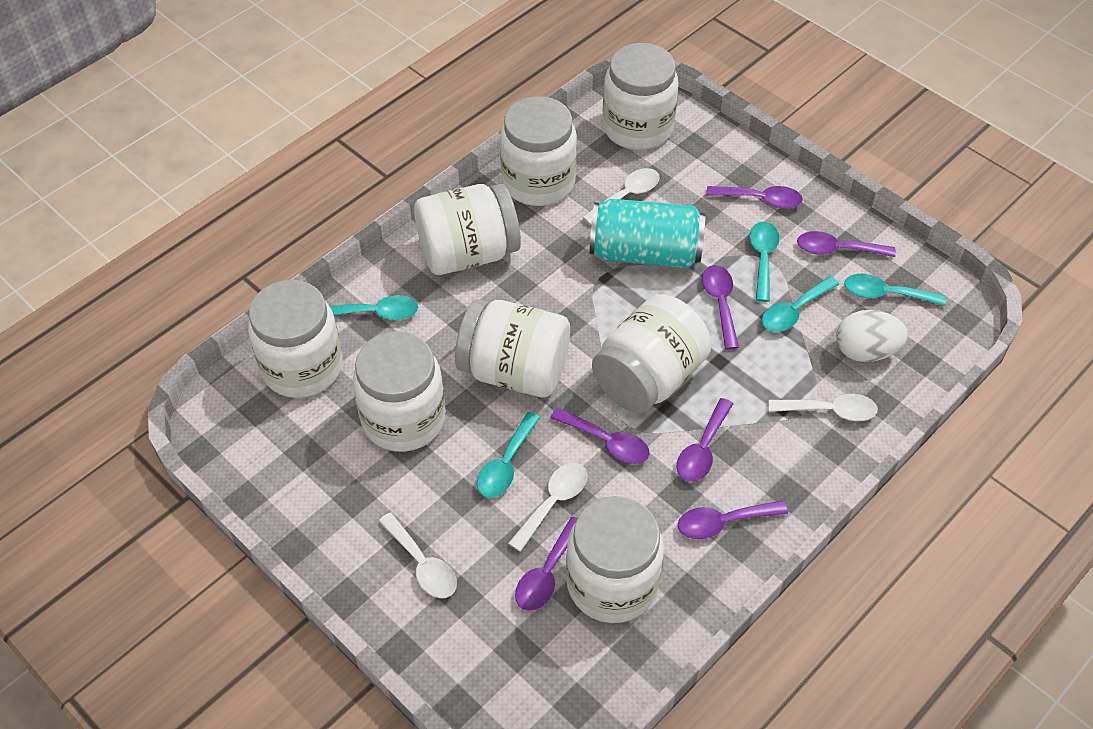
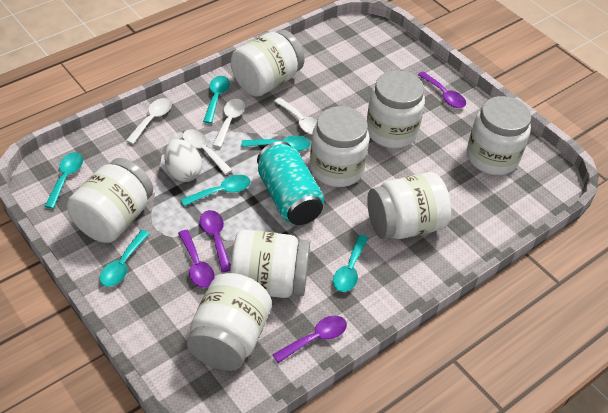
purple spoon: 7 -> 4
turquoise spoon: 5 -> 6

